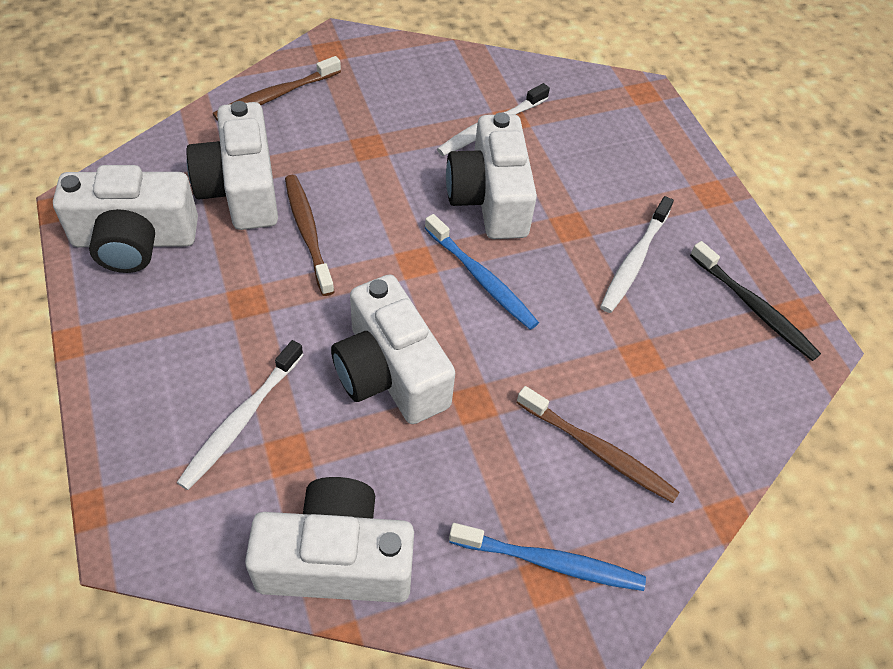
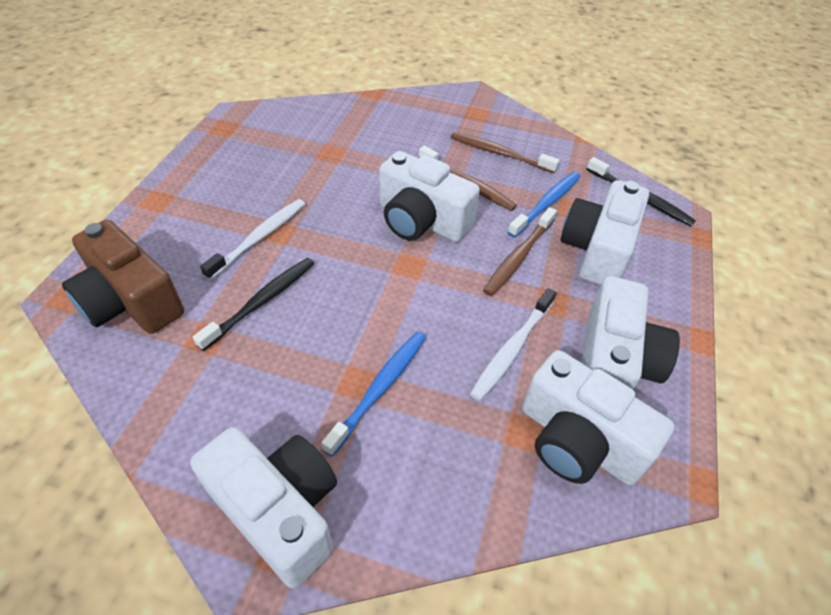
black toothbrush: 1 -> 2
brown camera: 0 -> 1
white toothbrush: 3 -> 2

